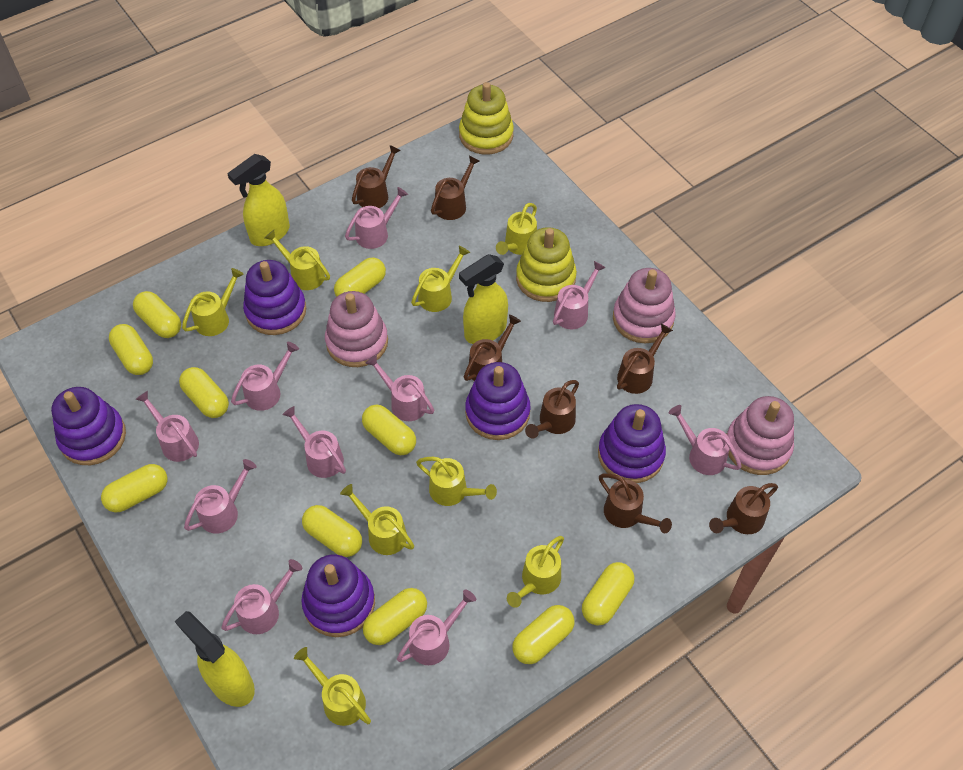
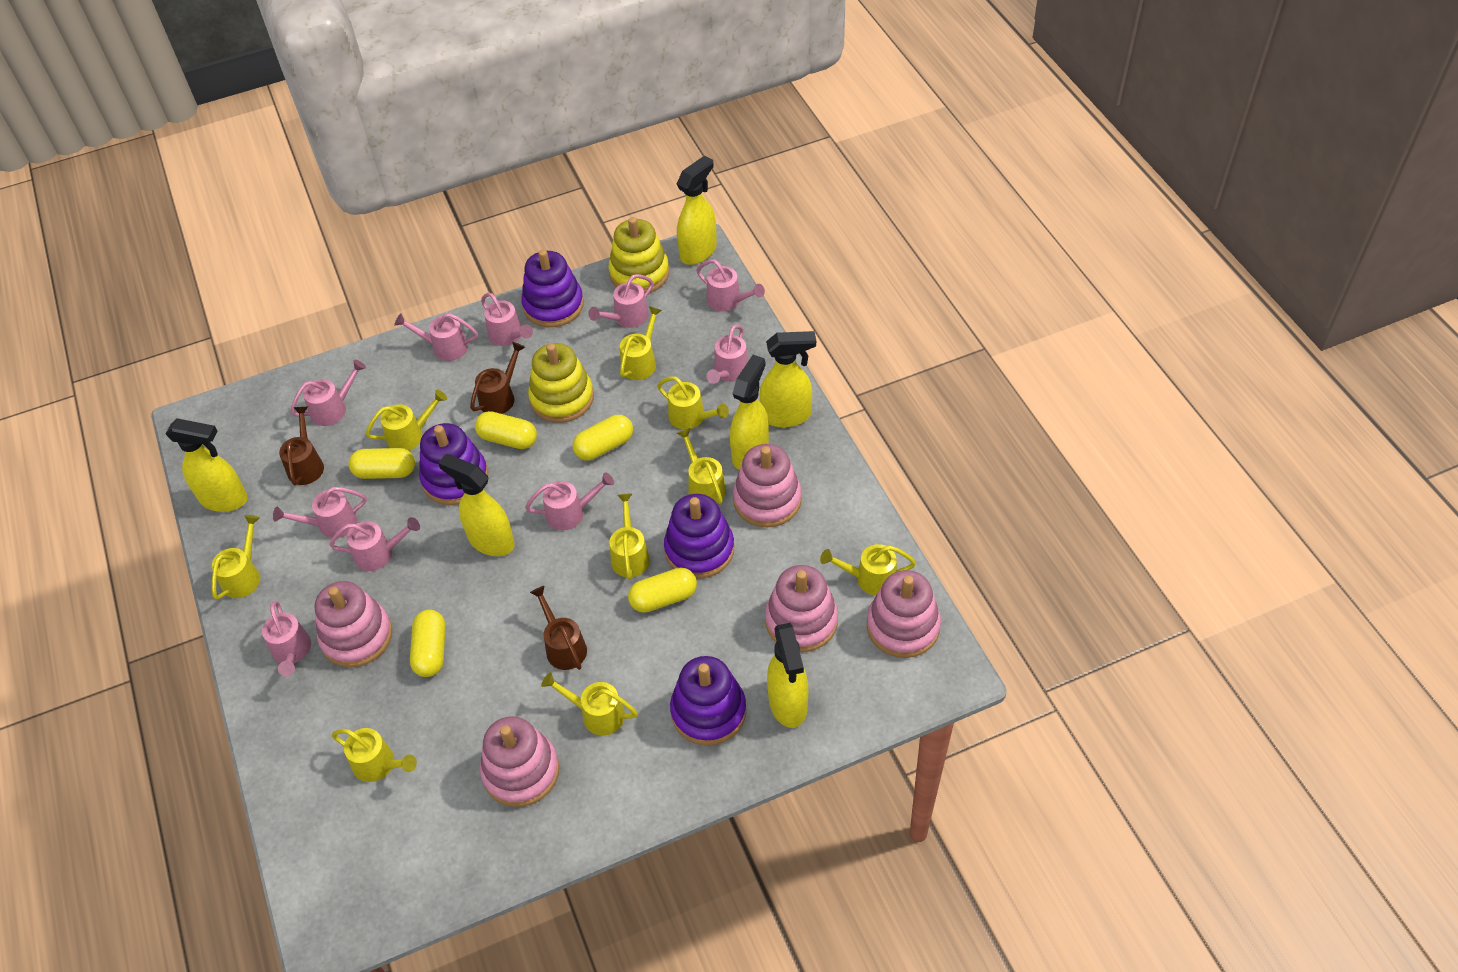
brown watering can: 7 -> 3
pink stacking toy: 3 -> 5
purple stacking toy: 5 -> 4
yellow capsule: 10 -> 5
yellow spray bottle: 3 -> 6
yellow watering can: 8 -> 9

